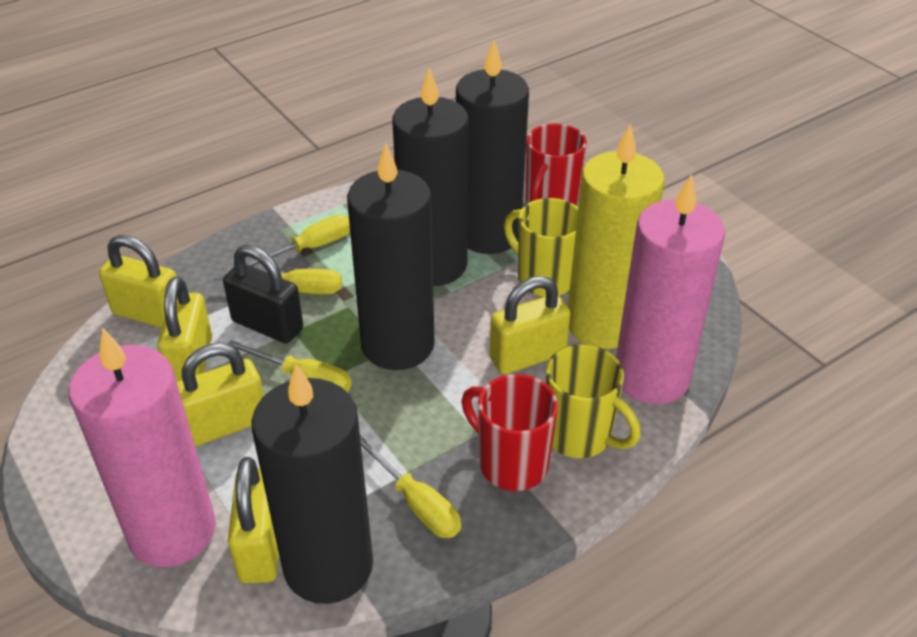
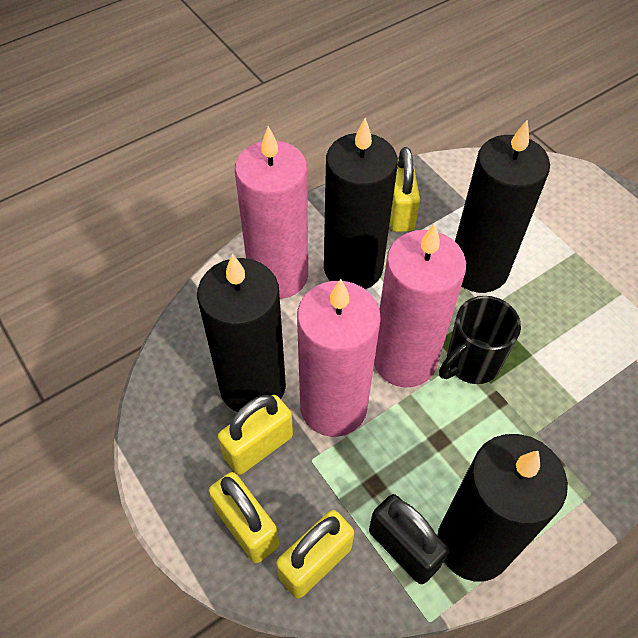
black mug: 0 -> 1
pink candle: 2 -> 3
red mug: 2 -> 0
yellow candle: 1 -> 0
yellow mug: 2 -> 0
yellow padlock: 5 -> 4
yellow screwdriver: 4 -> 0

